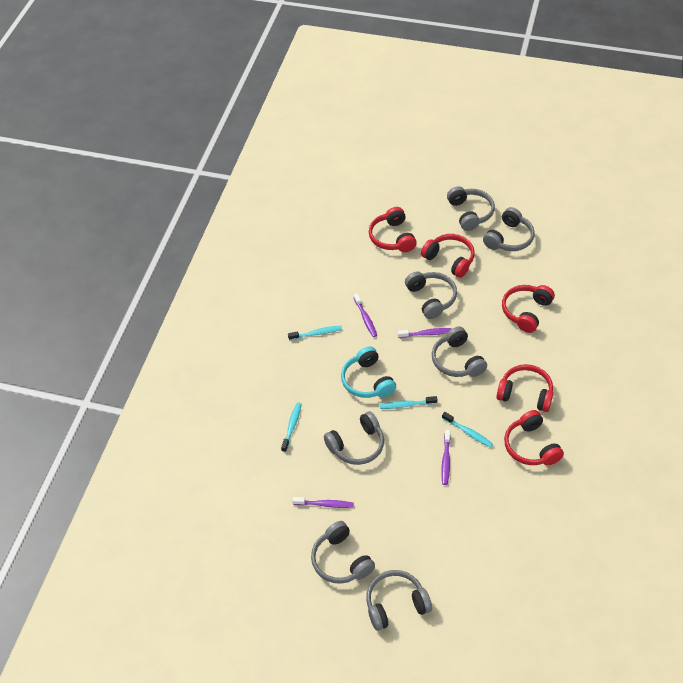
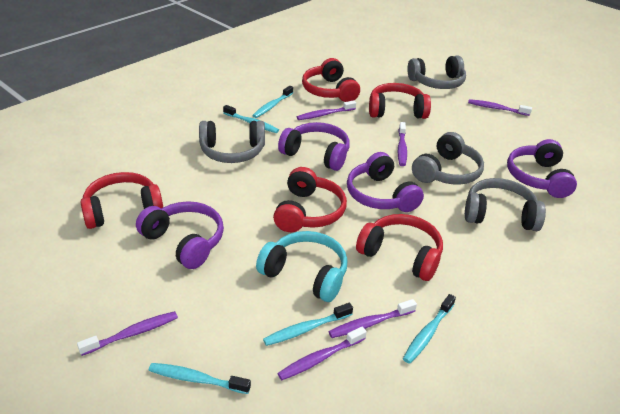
grey headphones: 7 -> 4
purple headphones: 0 -> 4
purple toothbrush: 4 -> 6
turquoise toothbrush: 4 -> 5

